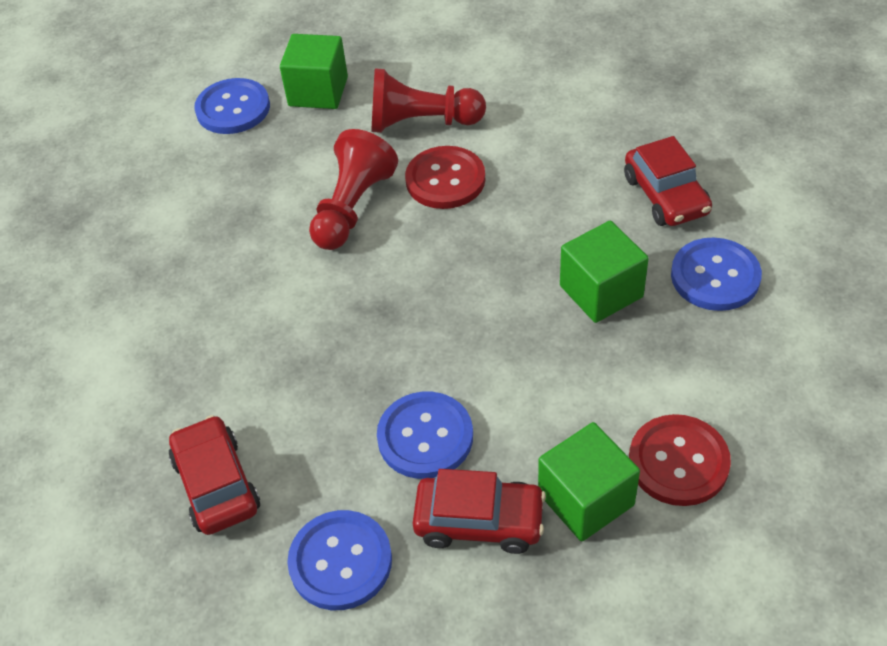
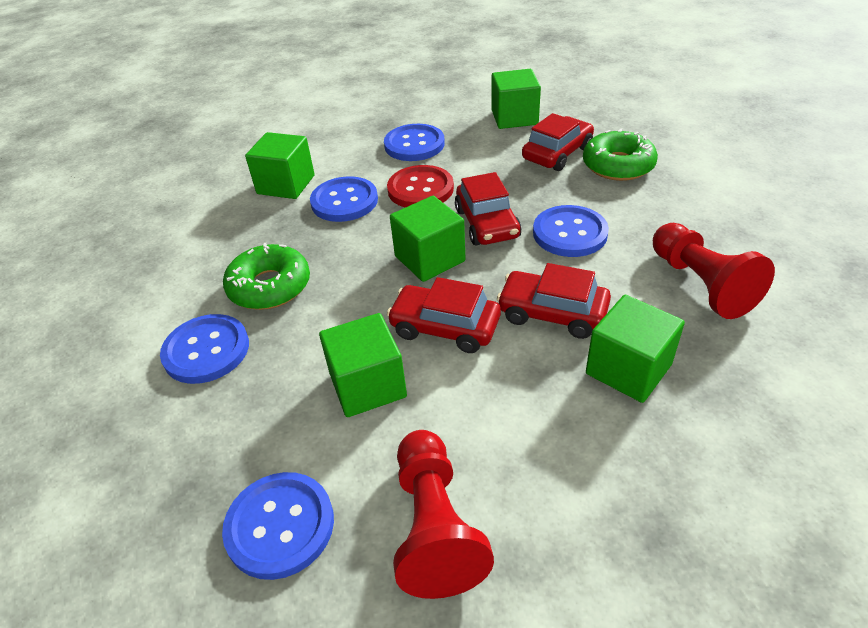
blue button: 4 -> 5
green cube: 3 -> 5
green donut: 0 -> 2
red button: 2 -> 1
red car: 3 -> 4

